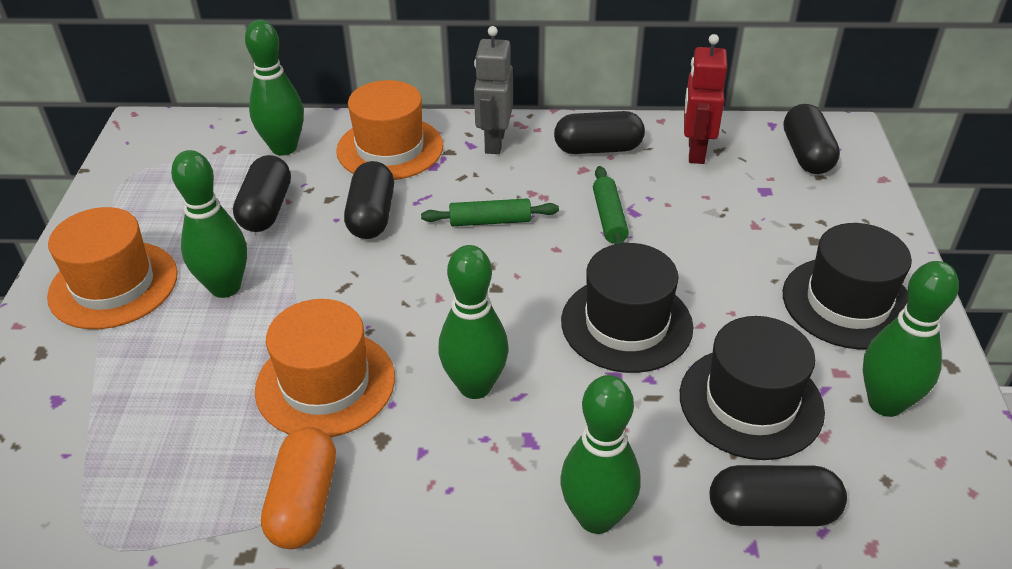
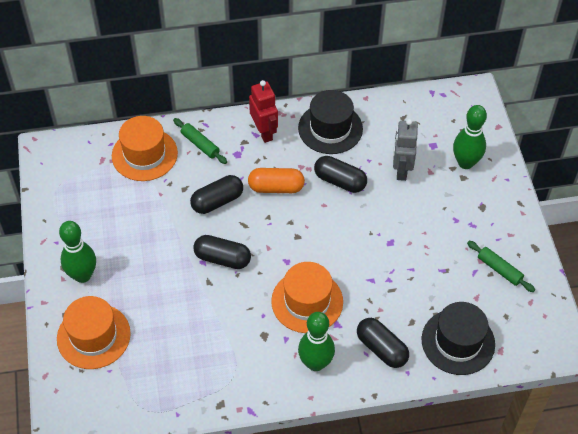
black capsule: 5 -> 4
black hat: 3 -> 2
green bowling pin: 5 -> 3

